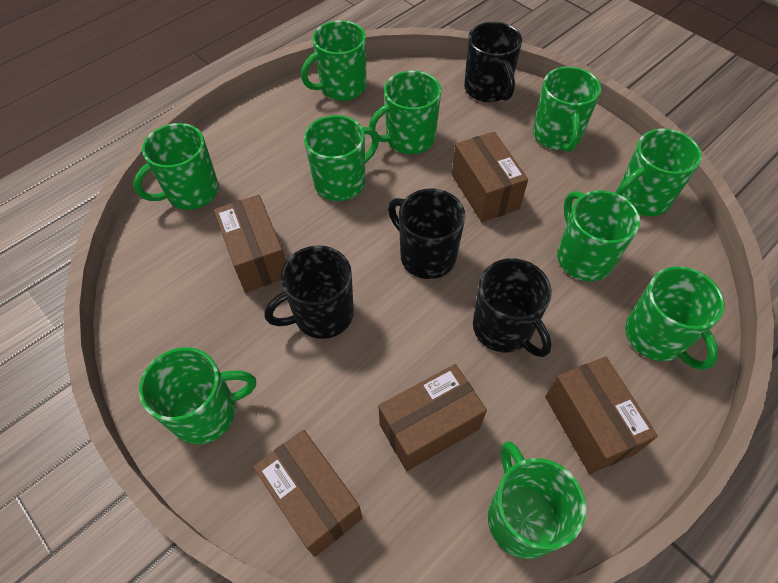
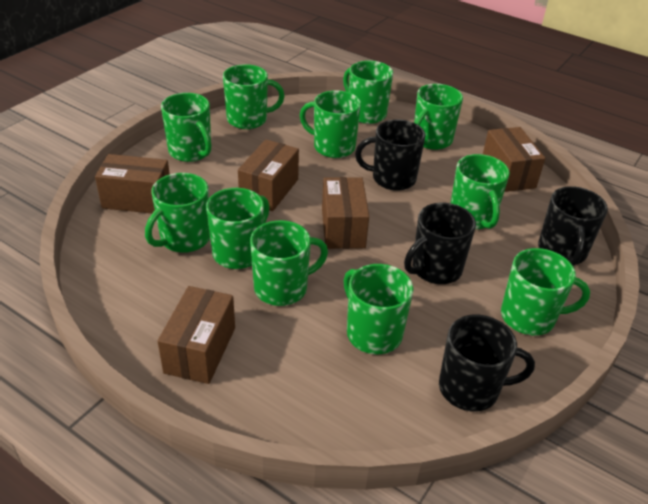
green mug: 10 -> 11

